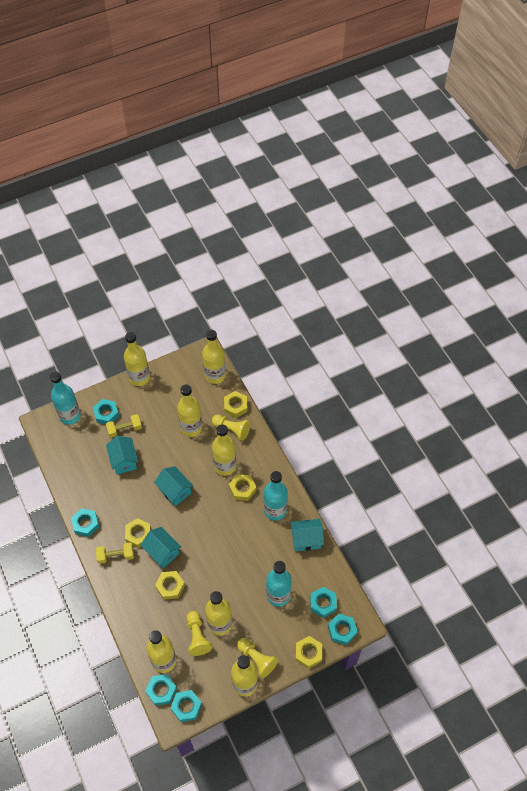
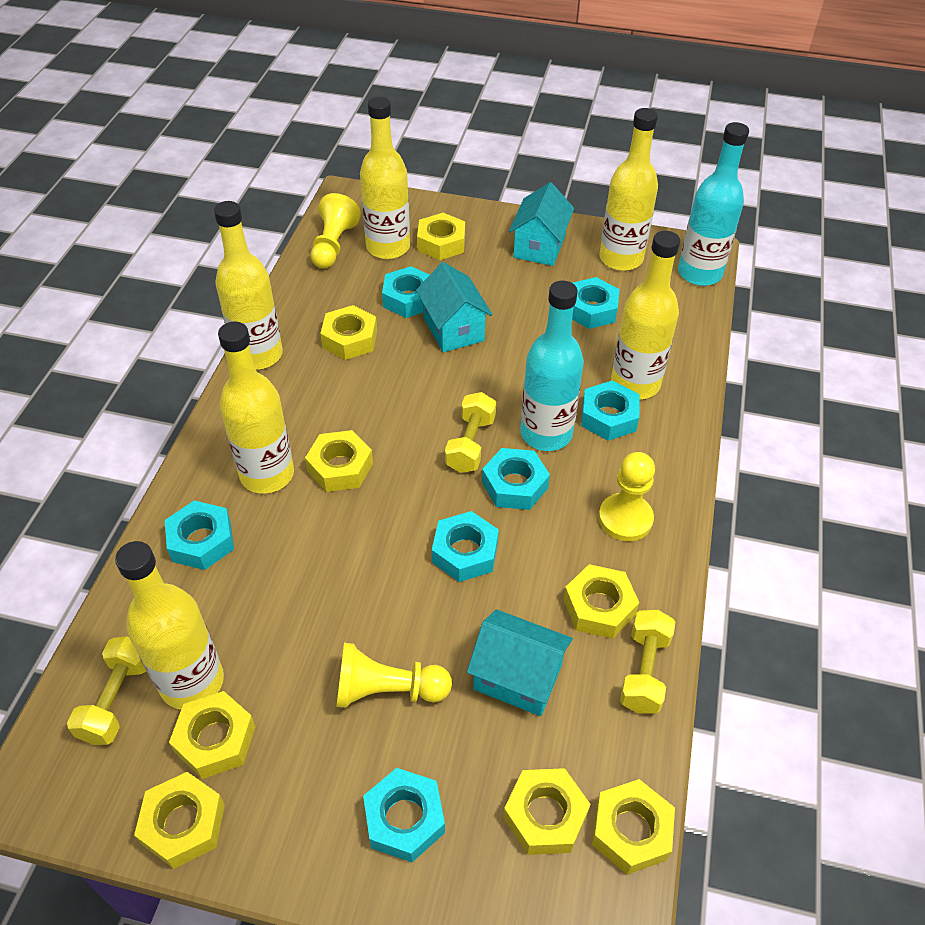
turquoise bottle: 3 -> 2
turquoise house: 4 -> 3
turquoise nut: 6 -> 7
yellow bottle: 7 -> 6
yellow dumbbell: 2 -> 3
yellow nut: 5 -> 8

